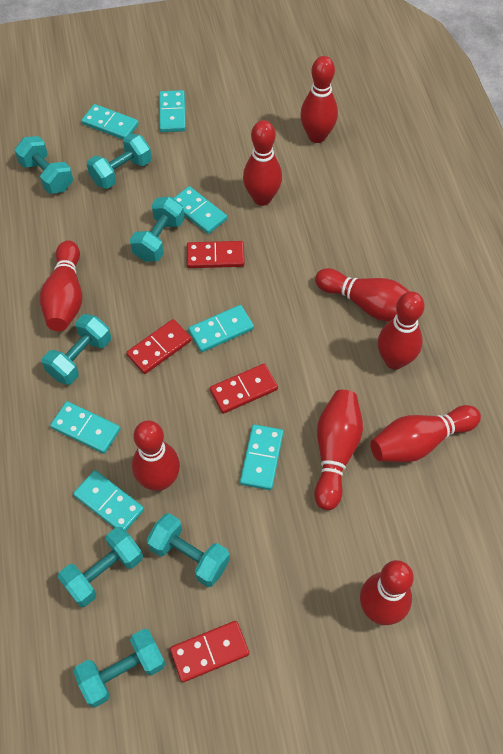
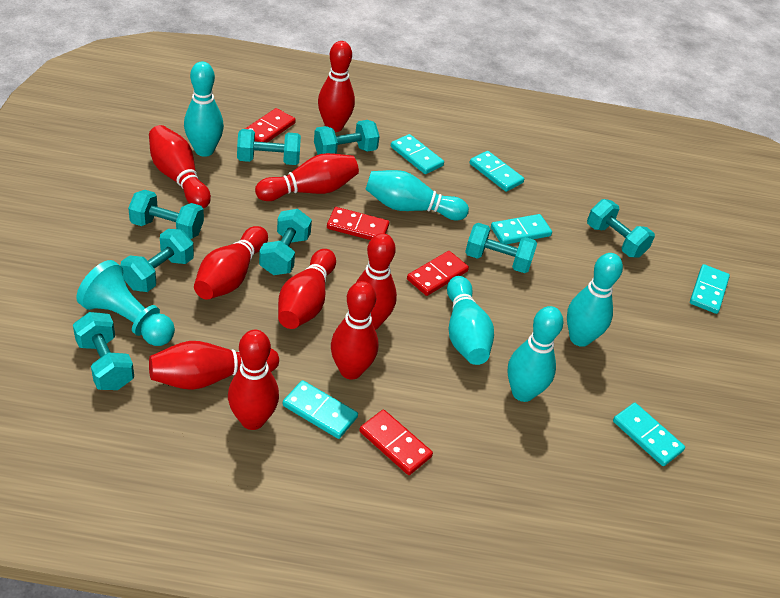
turquoise bowling pin: 0 -> 5
turquoise domino: 7 -> 6
turquoise dumbbell: 7 -> 8
turquoise pawn: 0 -> 1

